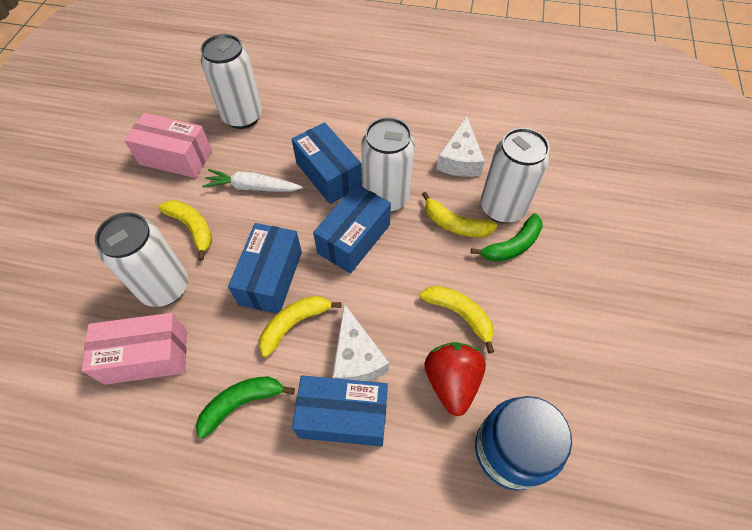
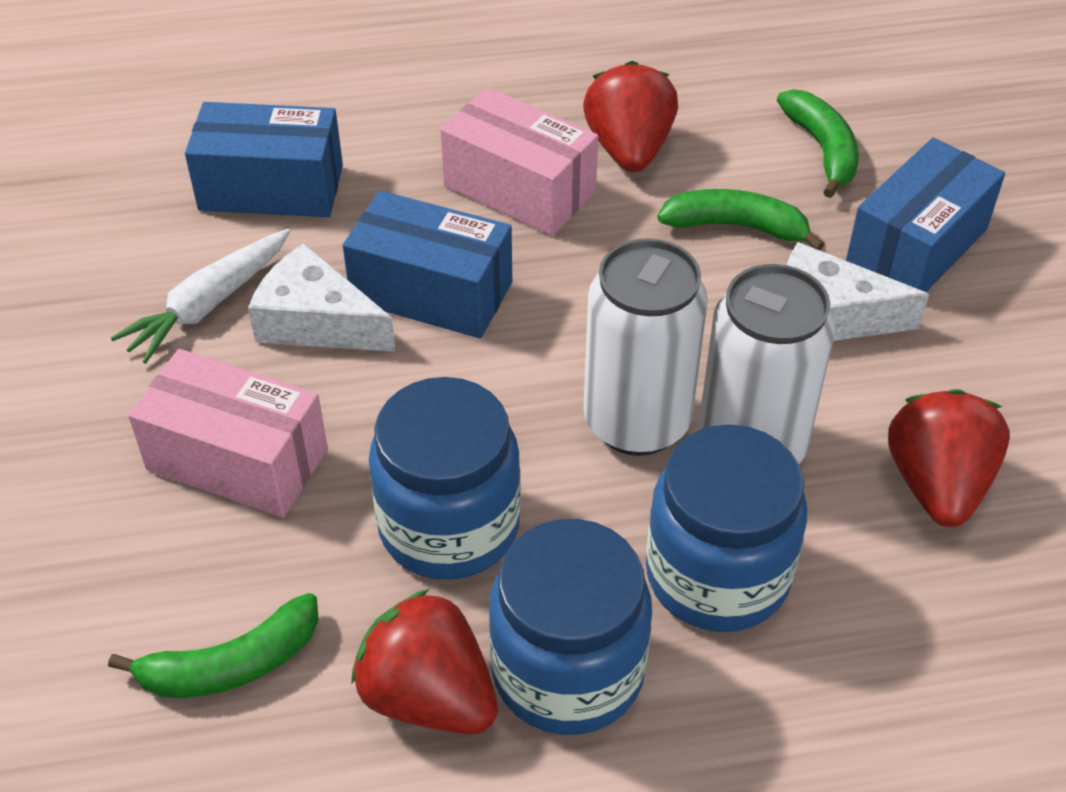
blue box: 4 -> 3
blue jar: 1 -> 3
green banana: 2 -> 3
red strawberry: 1 -> 3
white can: 4 -> 2
yellow banana: 4 -> 0

